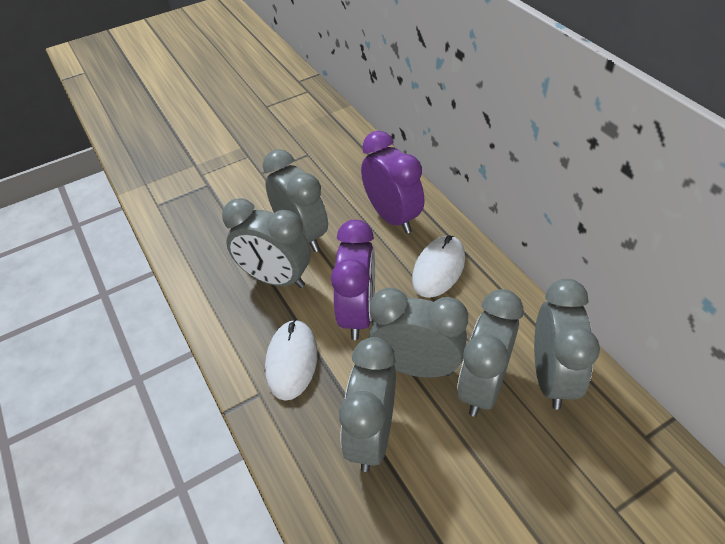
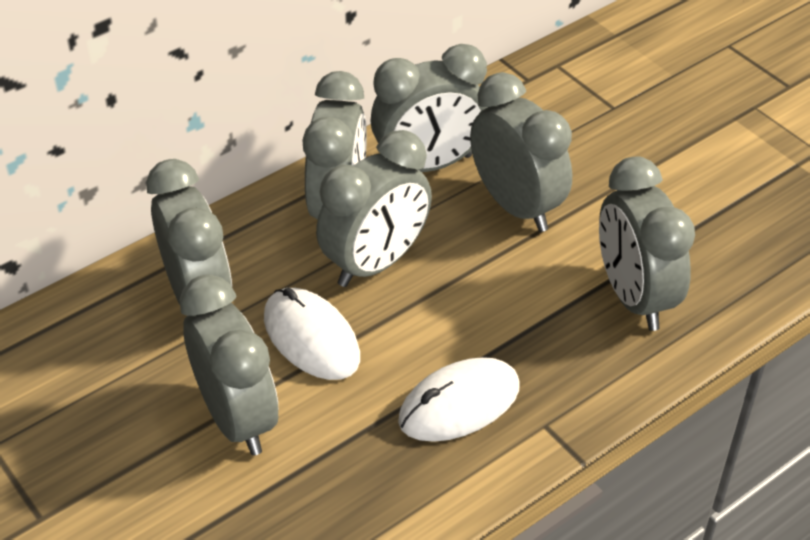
grey clock: 6 -> 7
purple clock: 2 -> 0

